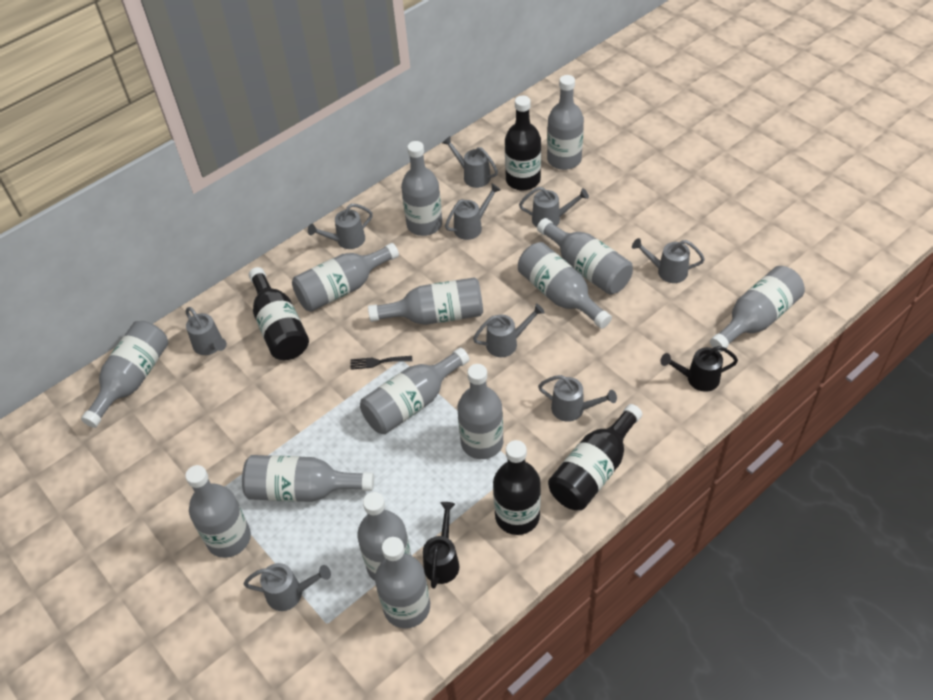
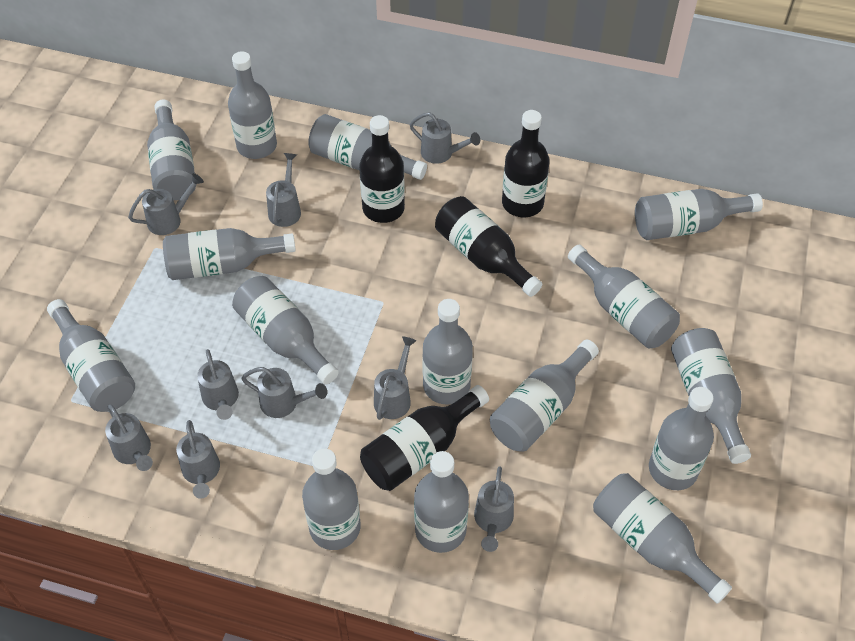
black fork: 1 -> 0
black watering can: 2 -> 0
grey bottle: 14 -> 15

